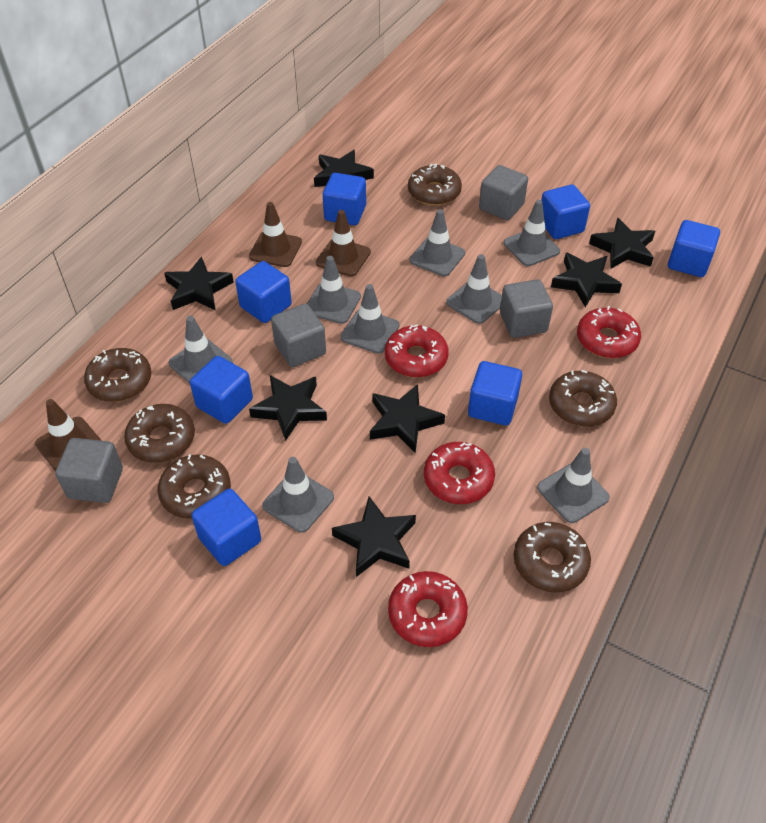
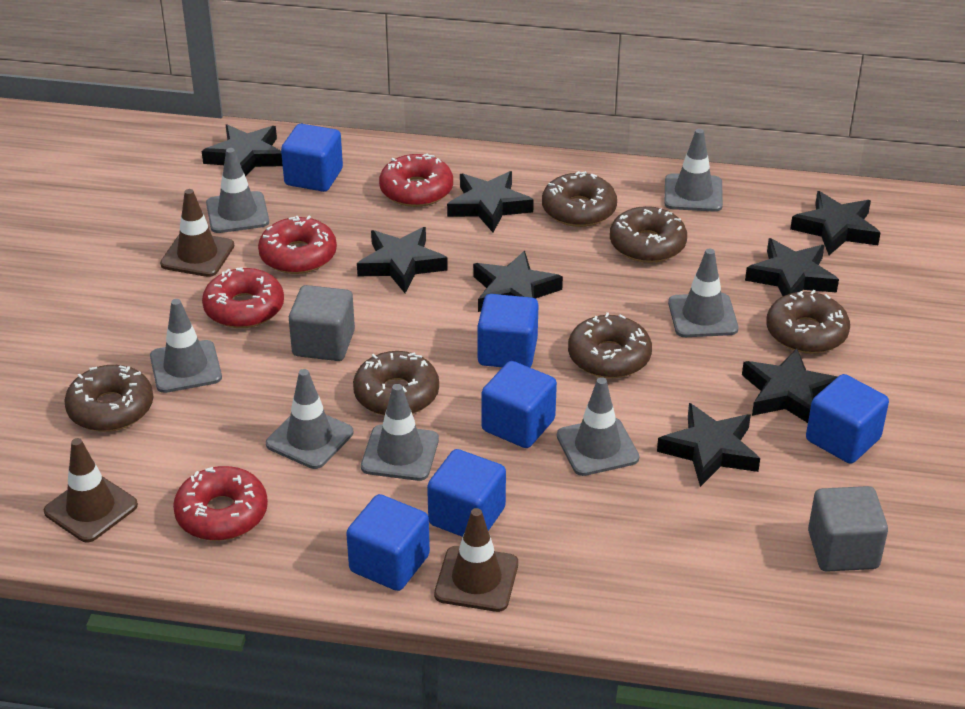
black star: 7 -> 8
blue cube: 7 -> 6
grey cube: 4 -> 2
grey traffic cone: 8 -> 7

